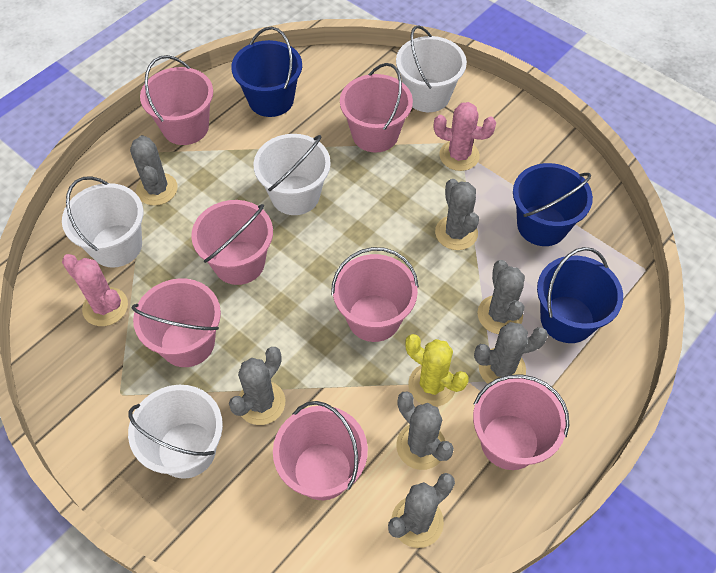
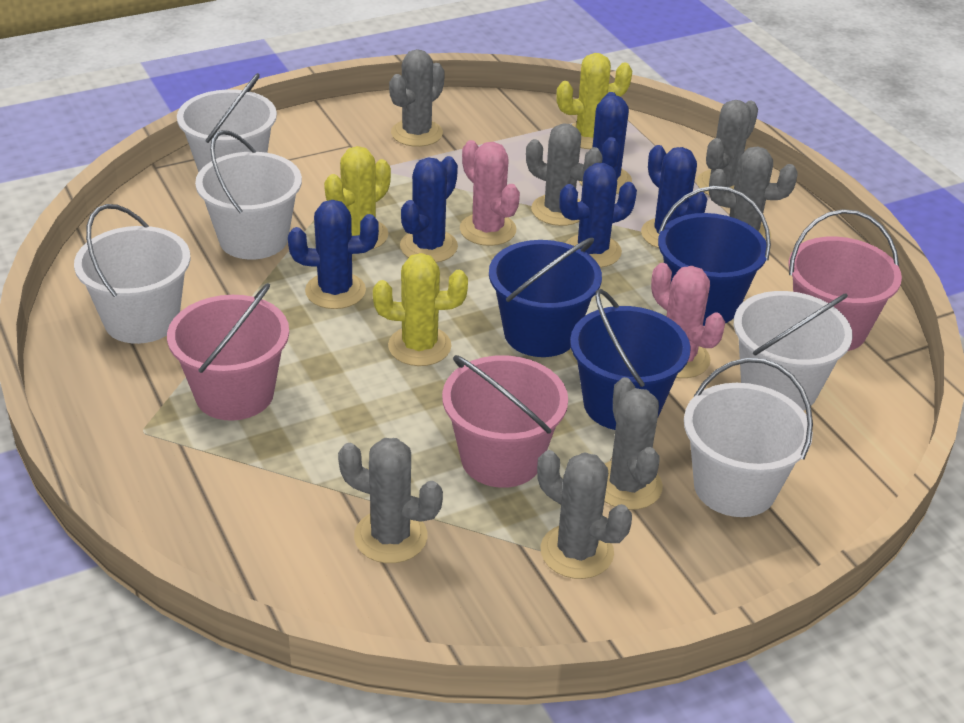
blue cactus: 0 -> 5
pink bucket: 7 -> 3
white bucket: 4 -> 5
yellow cactus: 1 -> 3

